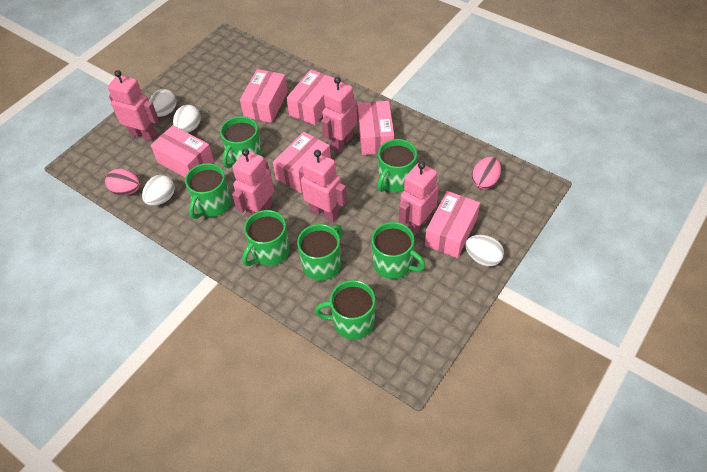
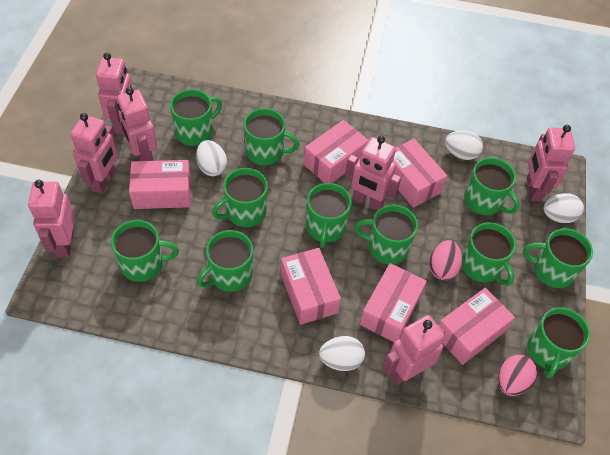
green mug: 7 -> 11
pink robot: 5 -> 7

